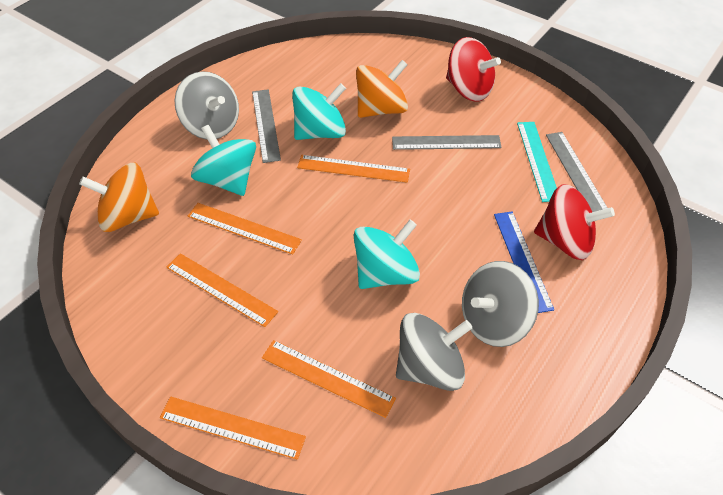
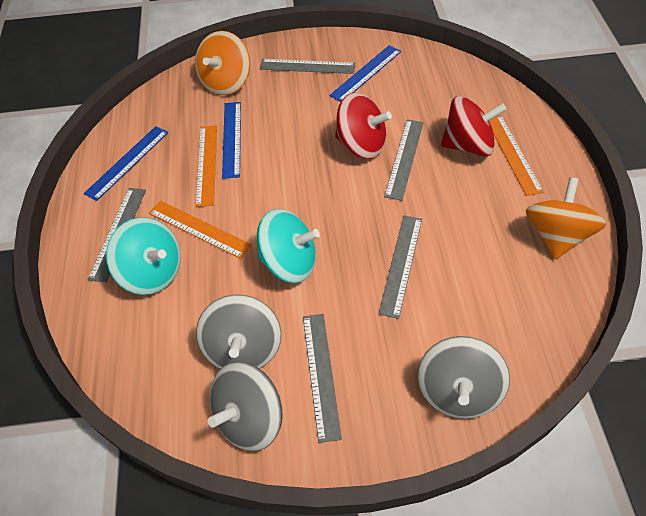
blue ruler: 1 -> 3
grey ruler: 3 -> 5
orange ruler: 5 -> 3
turquoise ruler: 1 -> 0
turquoise spinning top: 3 -> 2

